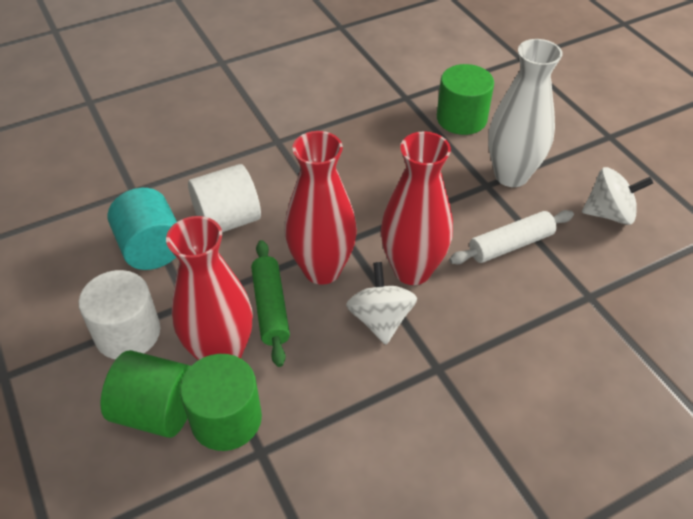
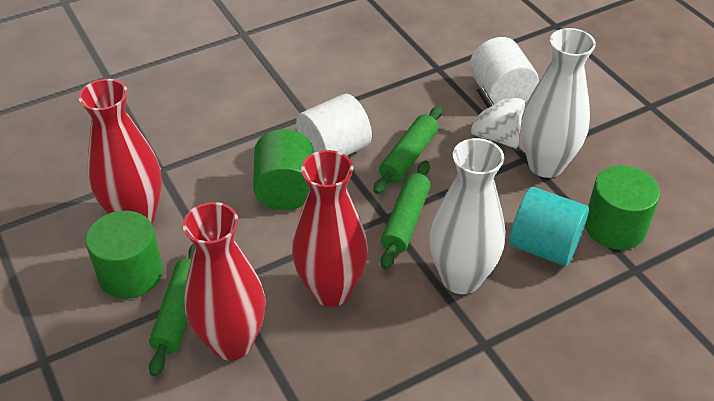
green rolling pin: 1 -> 3
white rolling pin: 1 -> 0
white spinning top: 2 -> 1
white vase: 1 -> 2

